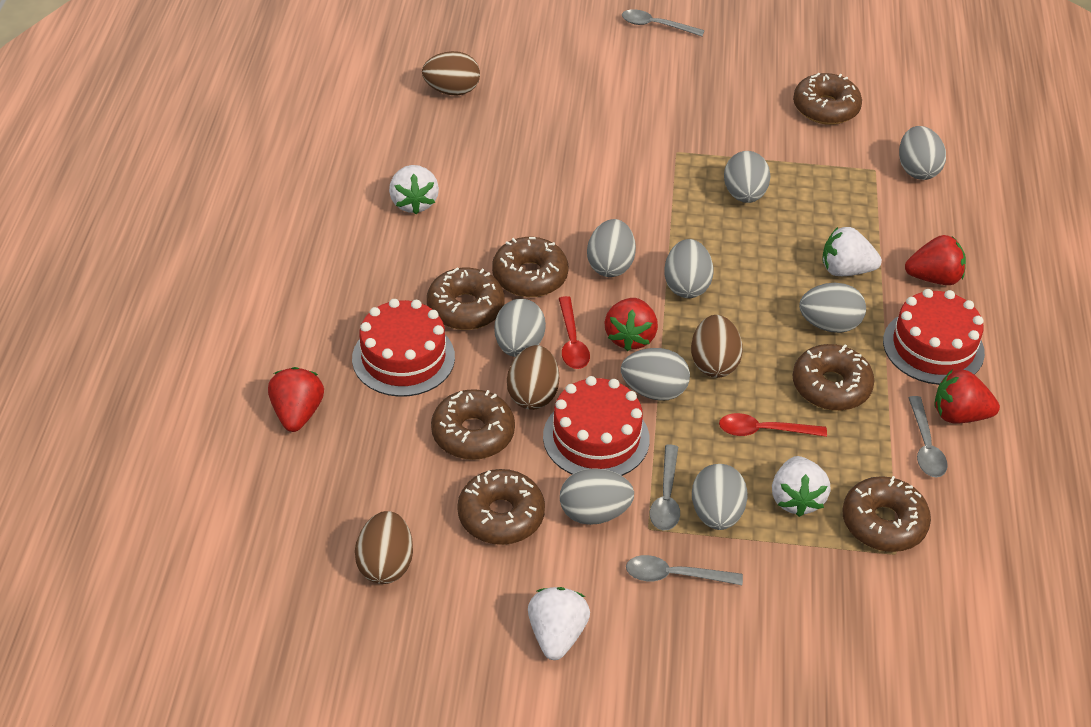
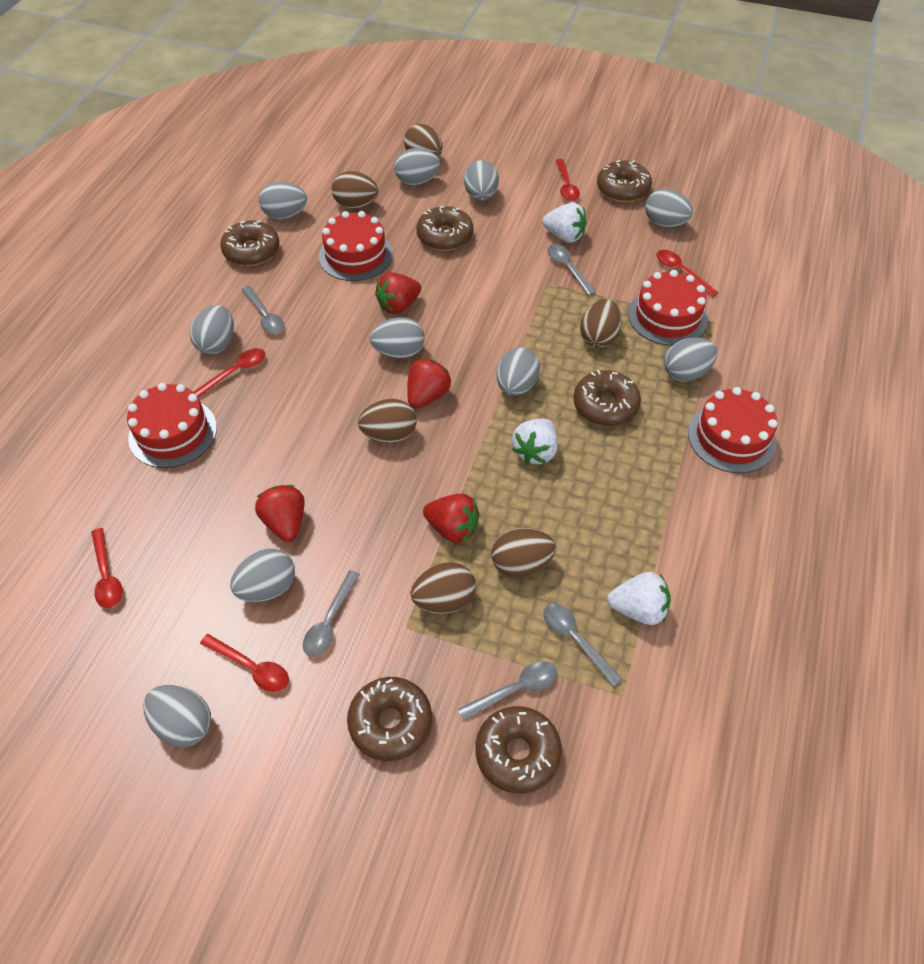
brown donut: 7 -> 6
brown egg: 4 -> 6
grey egg: 9 -> 10
grey spoon: 4 -> 5
red cake: 3 -> 4
red spoon: 2 -> 5
white strawberry: 4 -> 3

